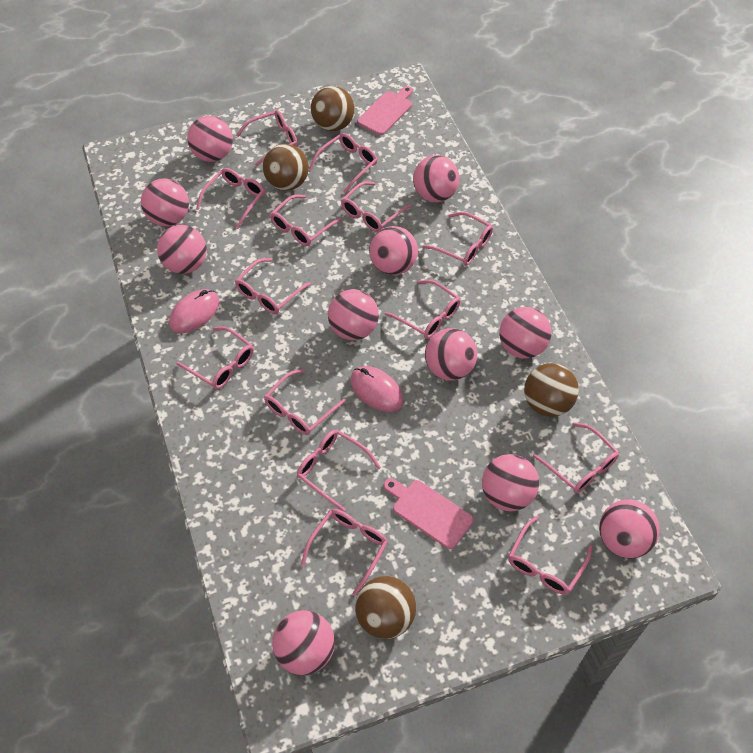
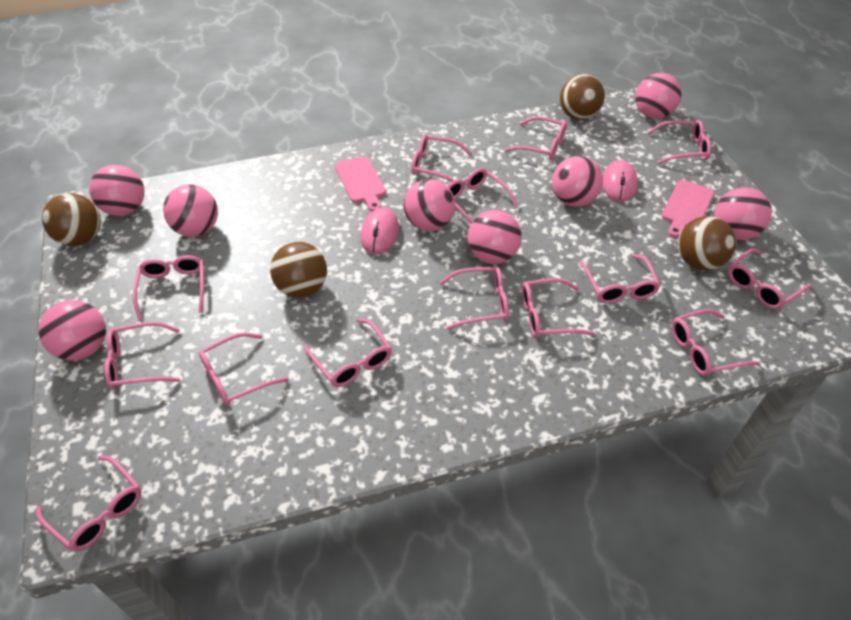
pink ball: 11 -> 8

